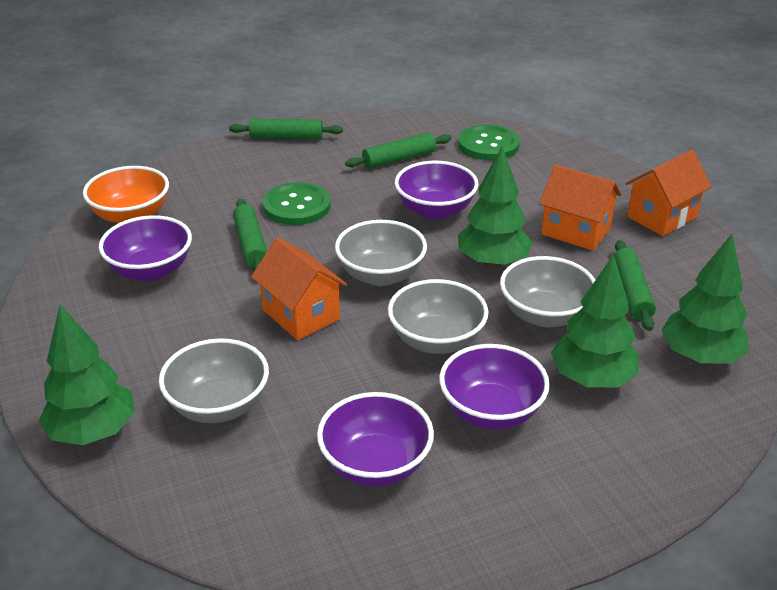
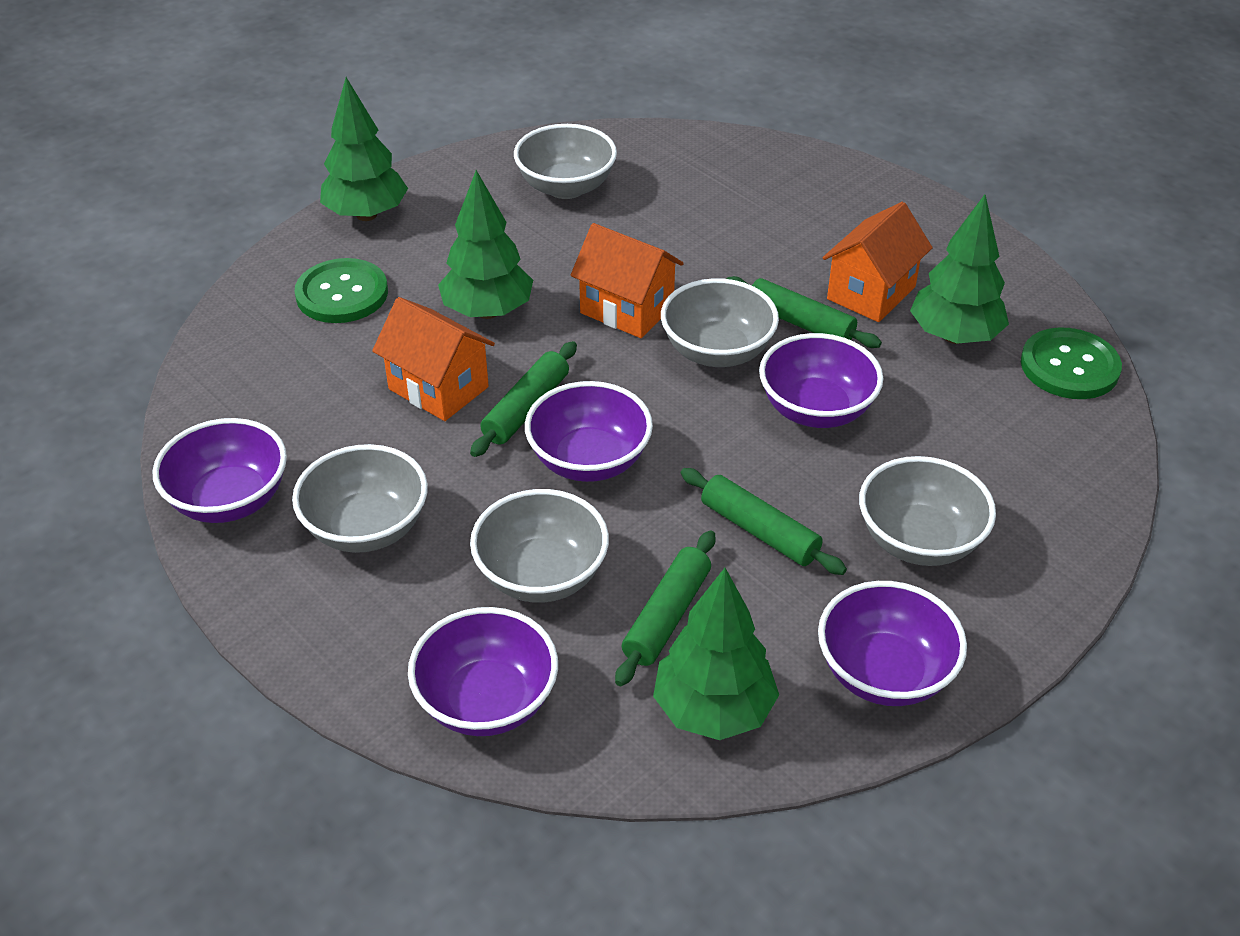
grey bowl: 4 -> 5
orange bowl: 1 -> 0
purple bowl: 4 -> 5

